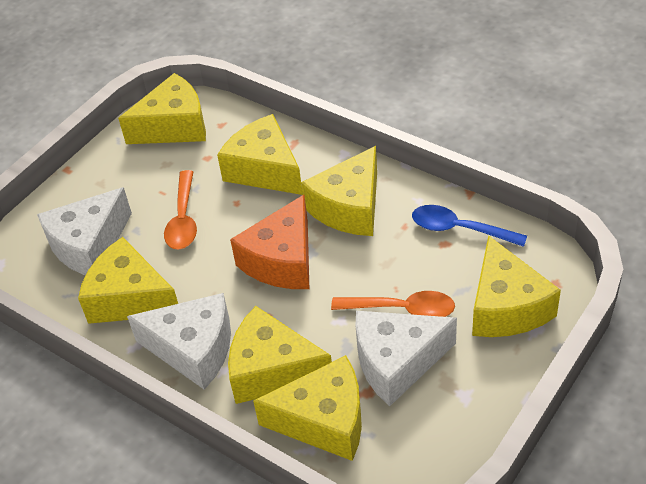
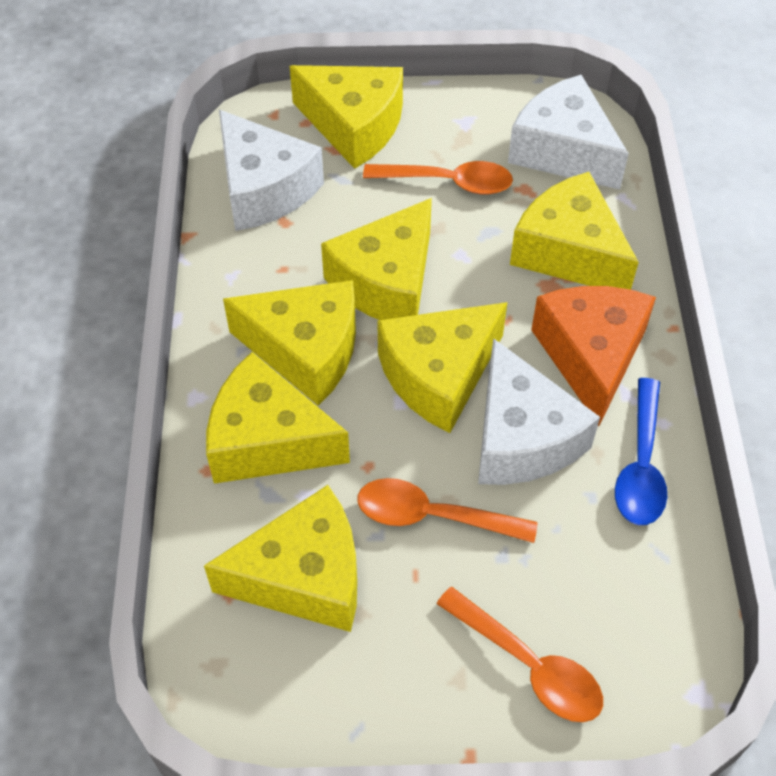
orange spoon: 2 -> 3

